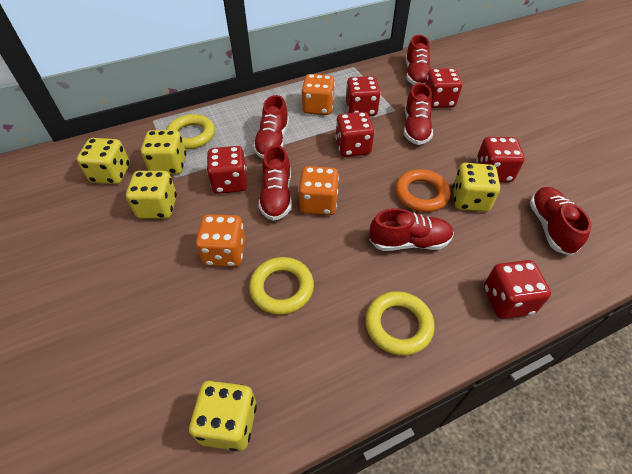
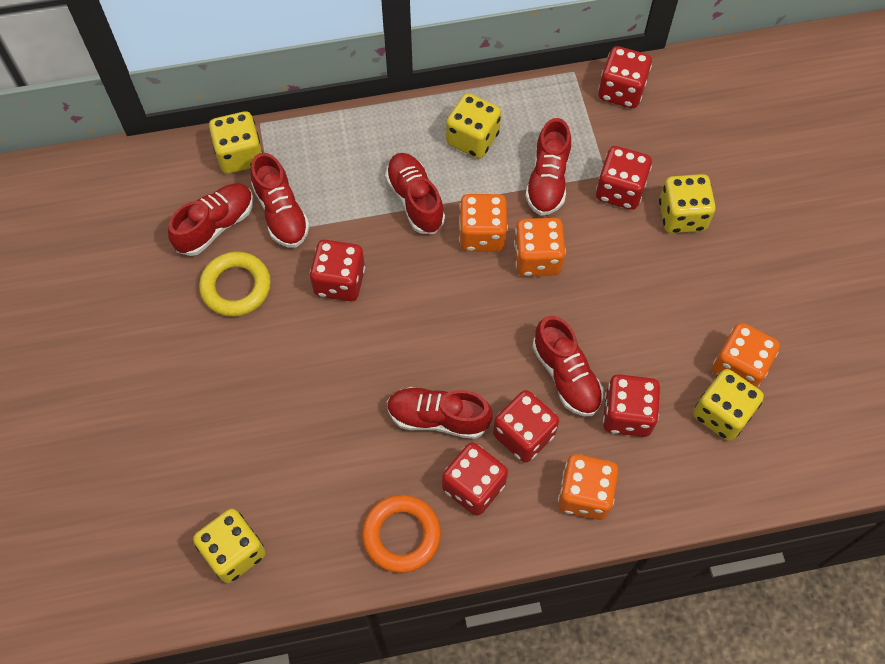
orange dice: 3 -> 4
yellow ring: 3 -> 1

